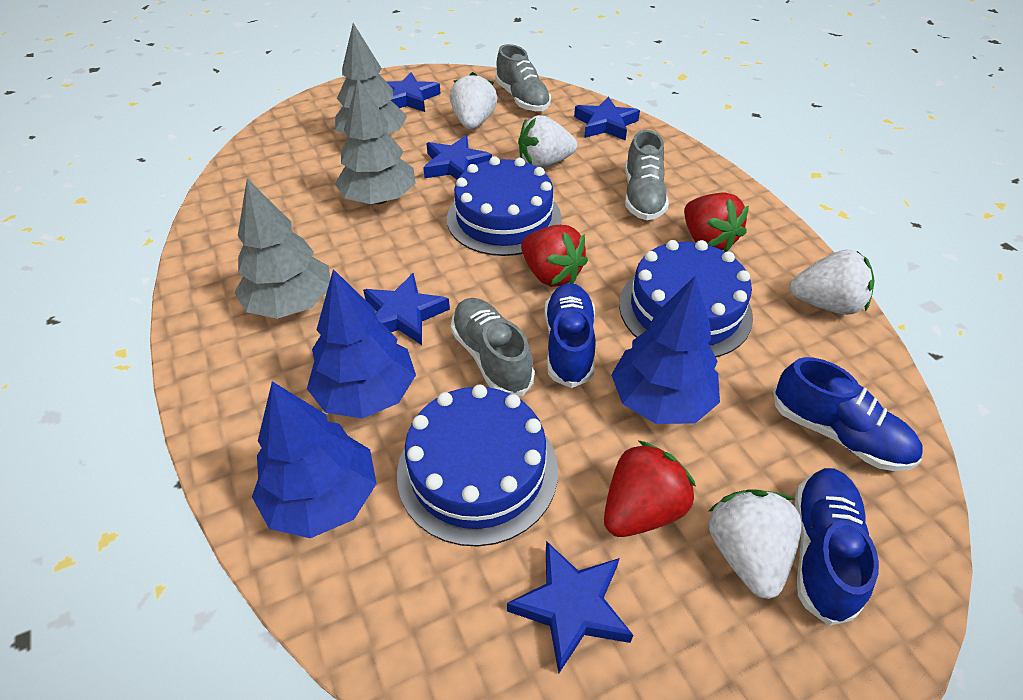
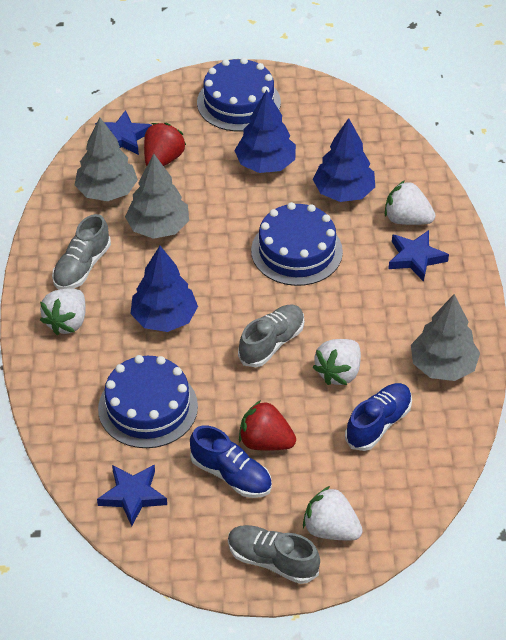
blue shoe: 3 -> 2
blue star: 5 -> 3
red strawberry: 3 -> 2

